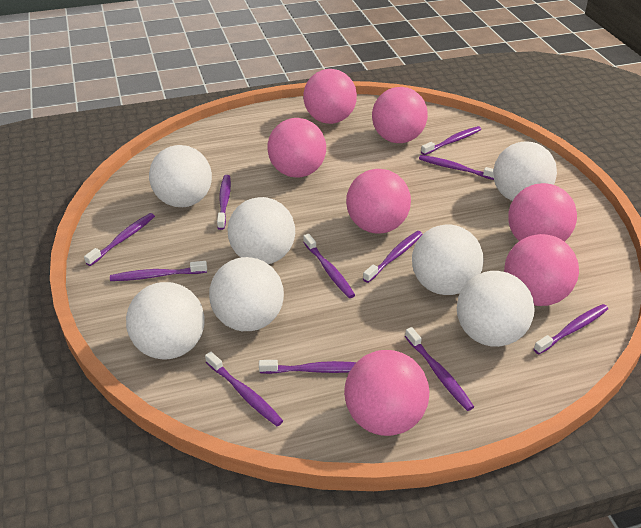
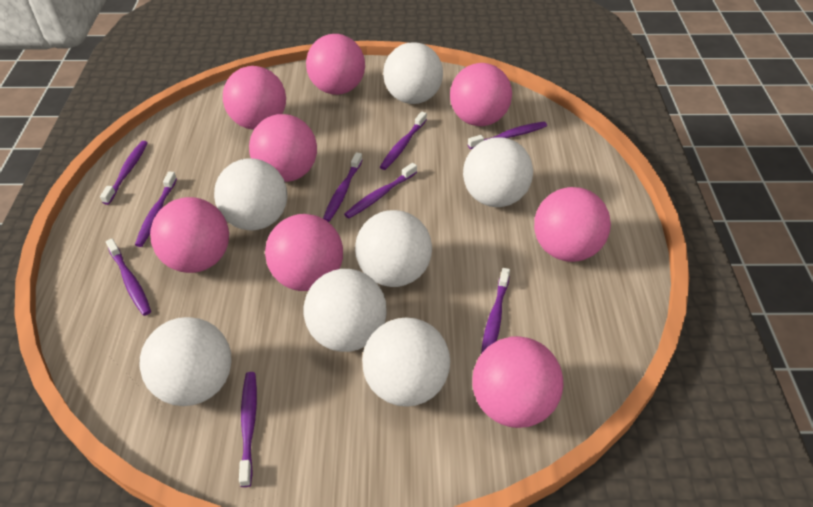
pink ball: 7 -> 8
purple toothbrush: 11 -> 9

